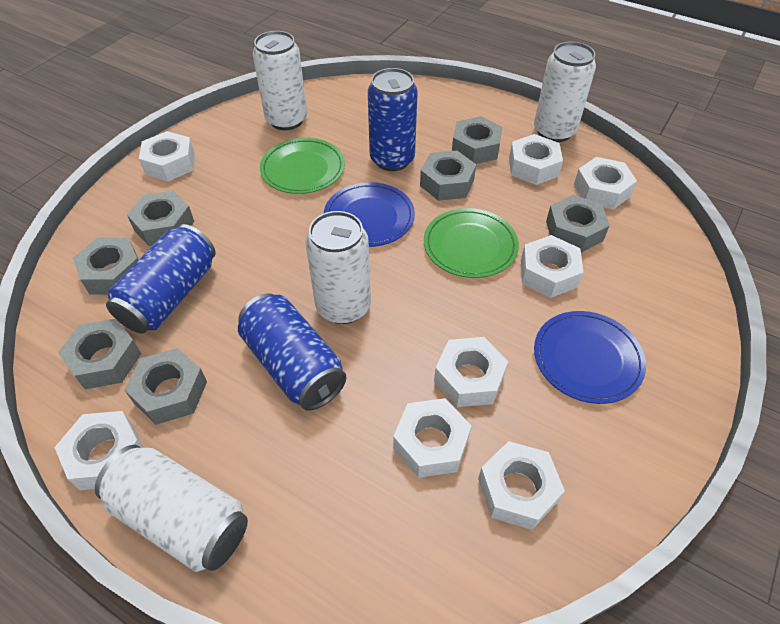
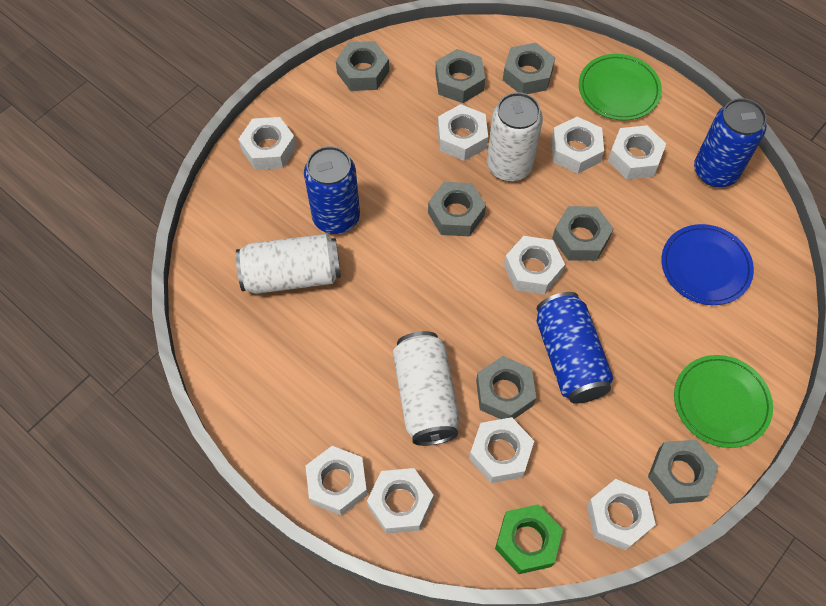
blue plate: 2 -> 1
green nut: 0 -> 1
white can: 4 -> 3
white nut: 8 -> 9

